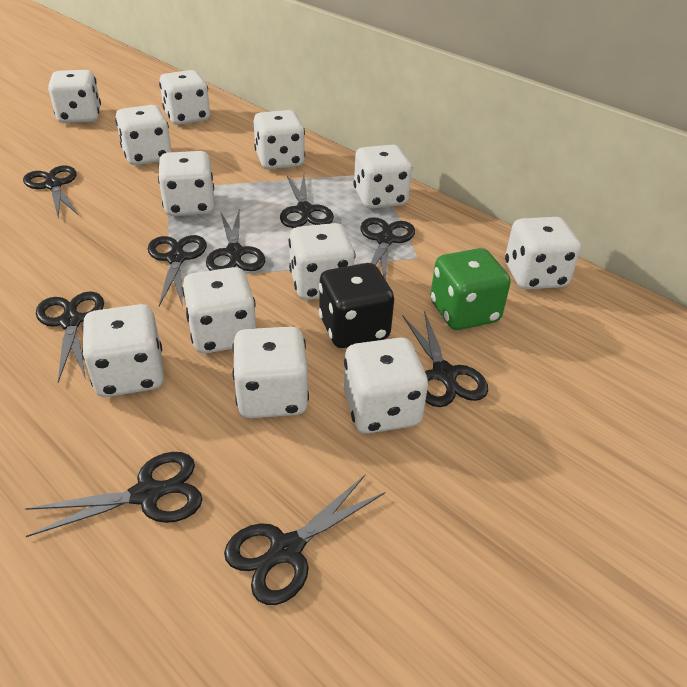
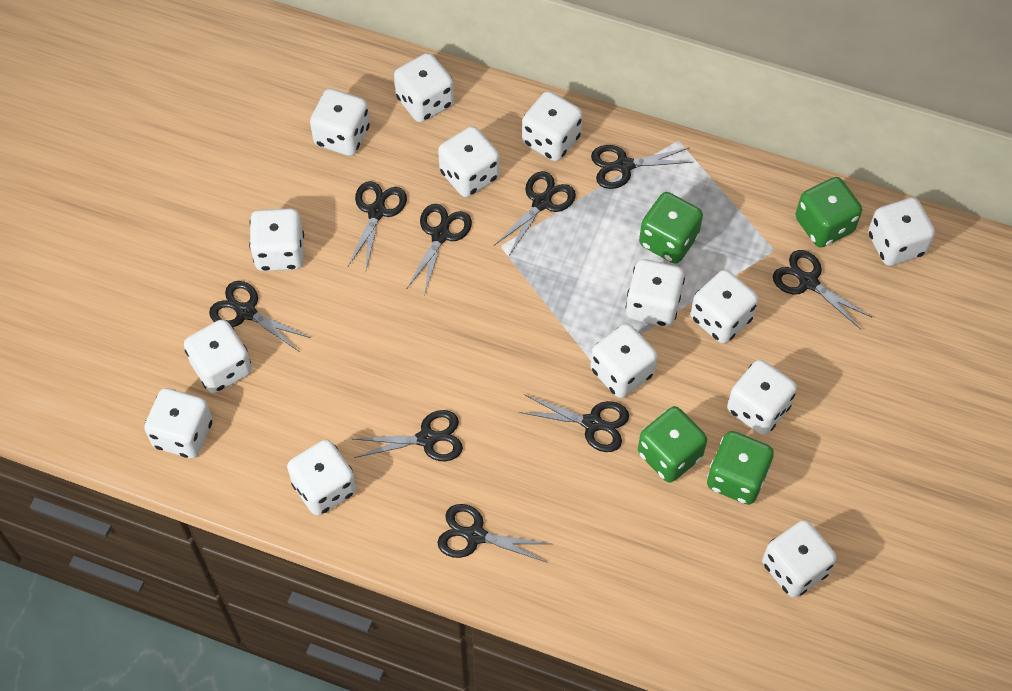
black dice: 1 -> 0
green dice: 1 -> 4
white dice: 12 -> 14

